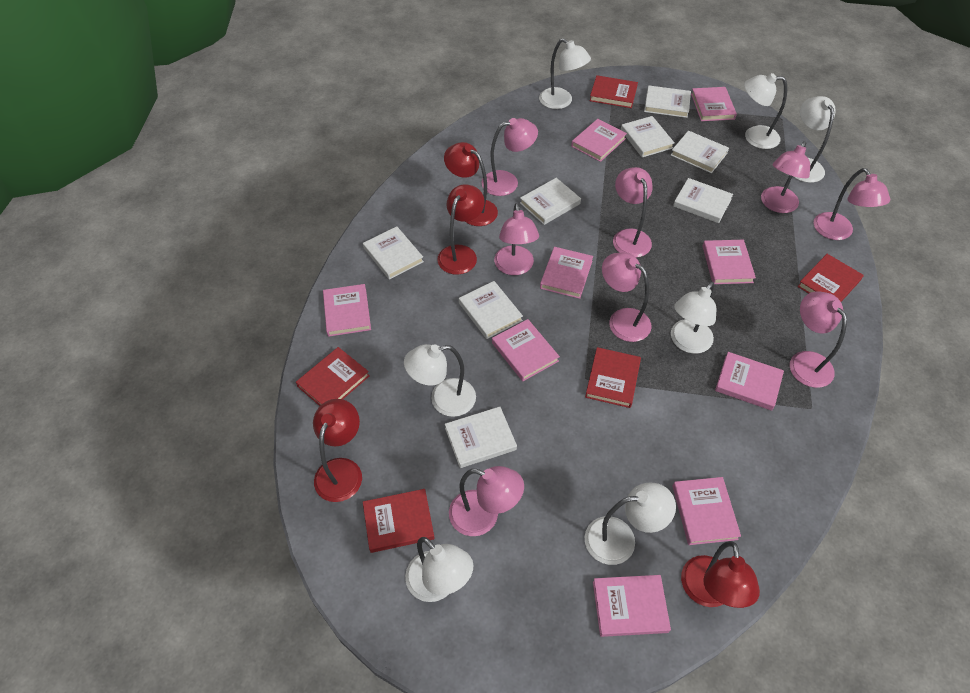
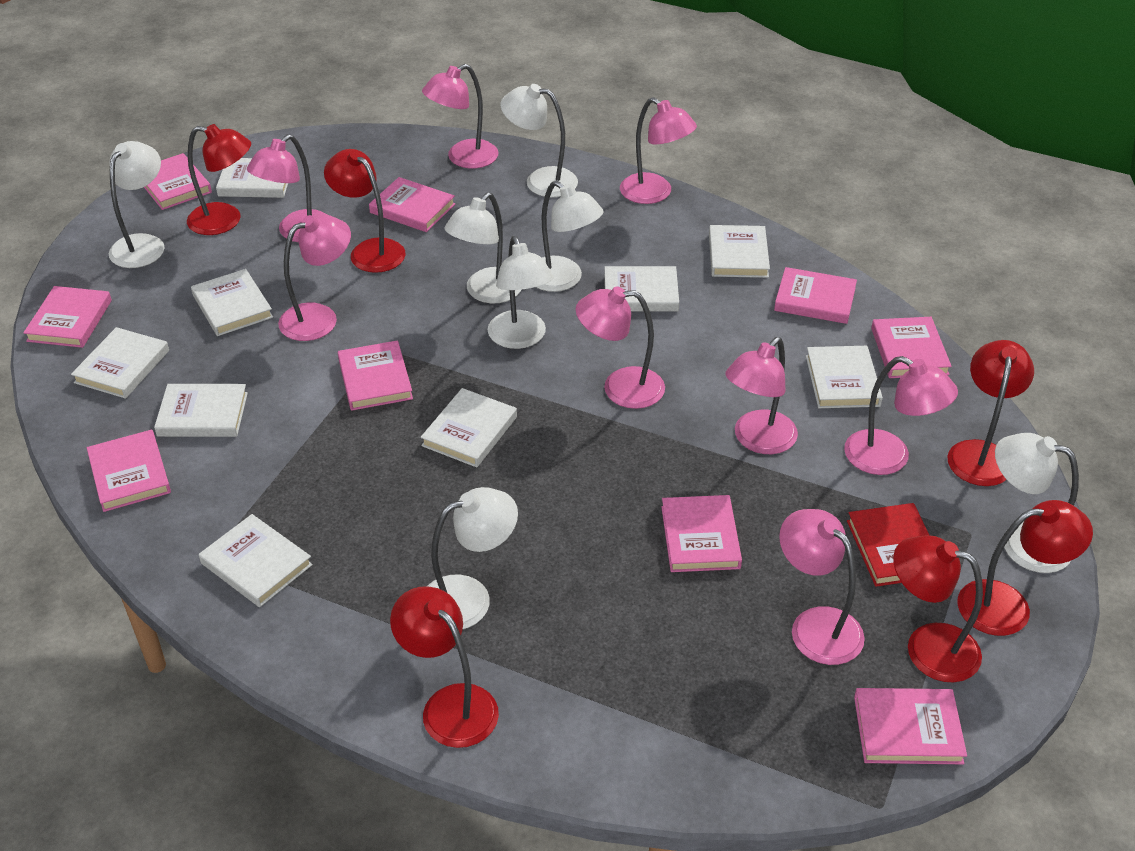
red book: 5 -> 1
red lamp: 4 -> 6
white book: 8 -> 9

